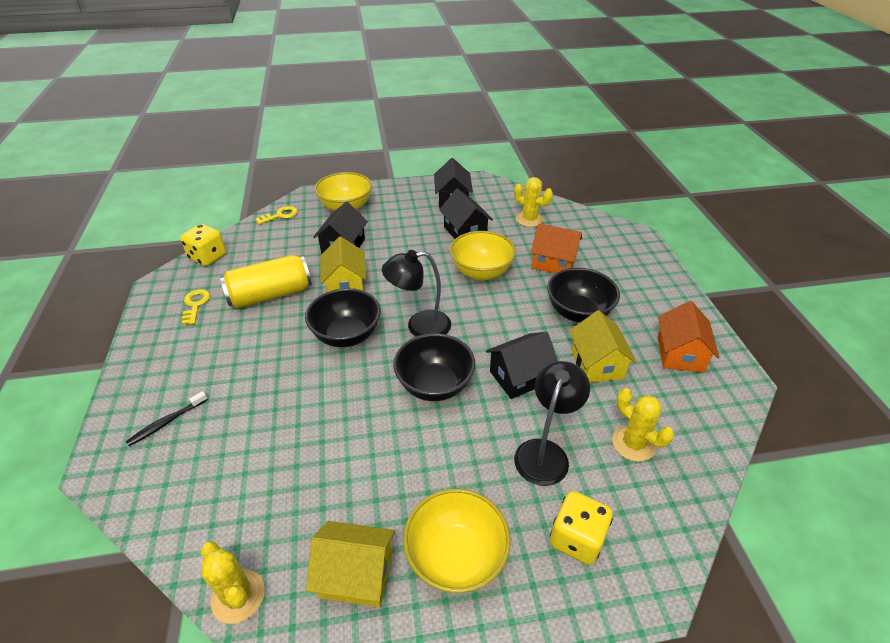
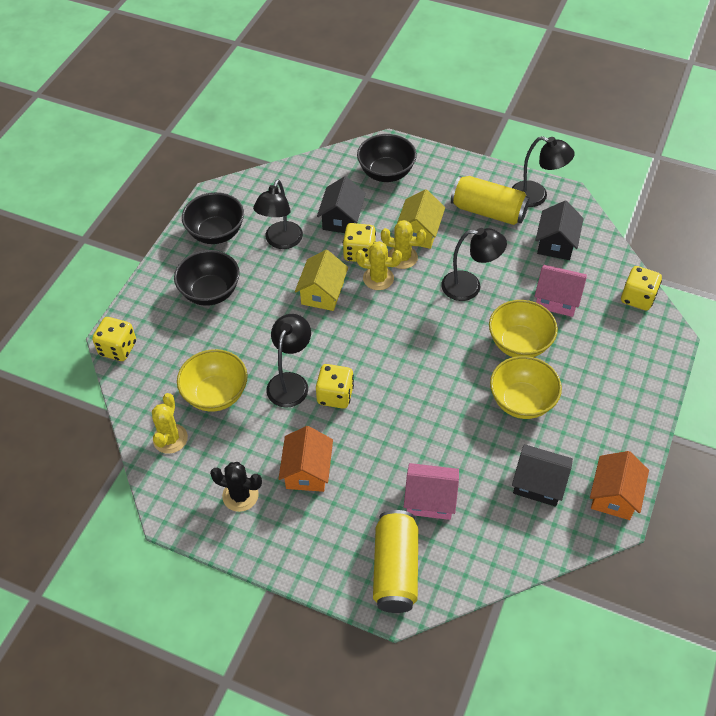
black cactus: 0 -> 1
black house: 4 -> 3
black lamp: 2 -> 4
black toothbrush: 1 -> 0
pink house: 0 -> 2
yellow can: 1 -> 2
yellow dice: 2 -> 4
yellow house: 3 -> 2
yellow key: 2 -> 0

